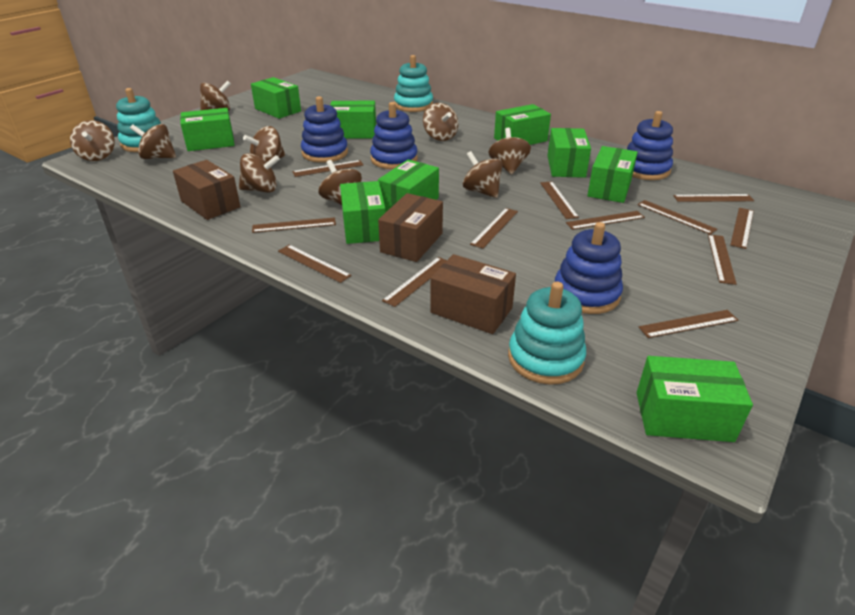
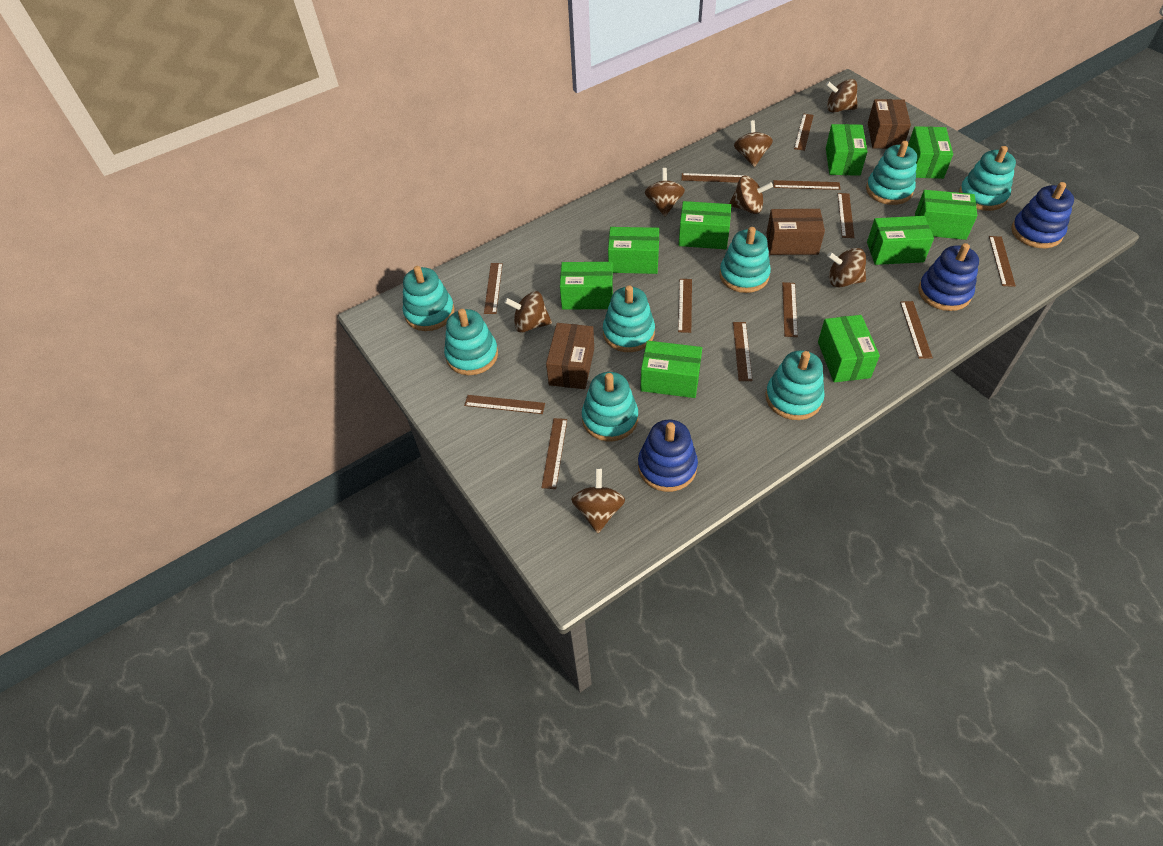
blue stacking toy: 4 -> 3
brown spinning top: 9 -> 7
turquoise stacking toy: 3 -> 8

